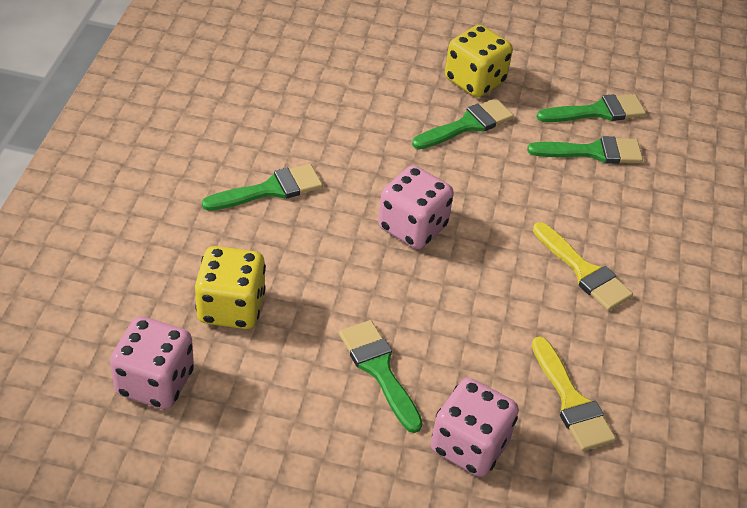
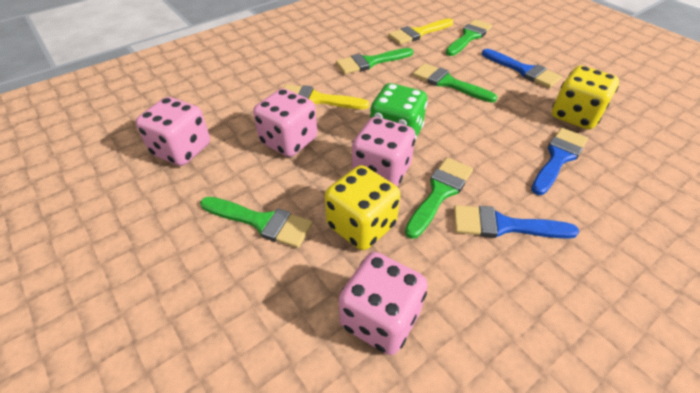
blue brush: 0 -> 3
green dice: 0 -> 1
pink dice: 3 -> 4

